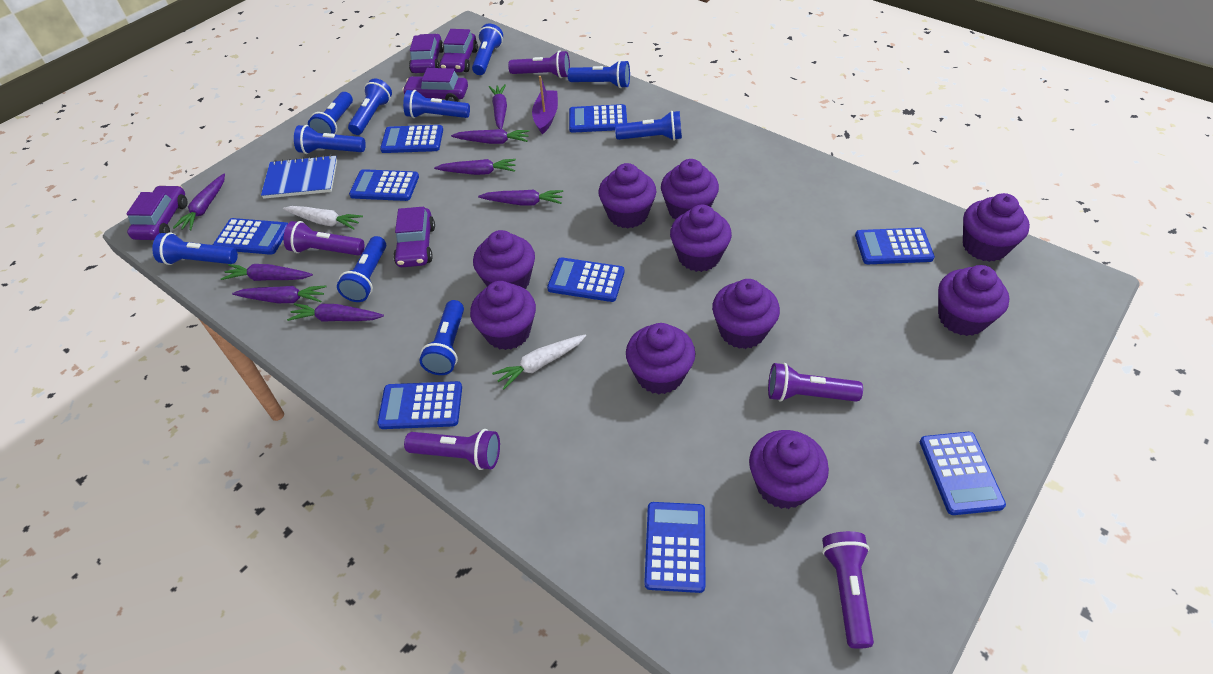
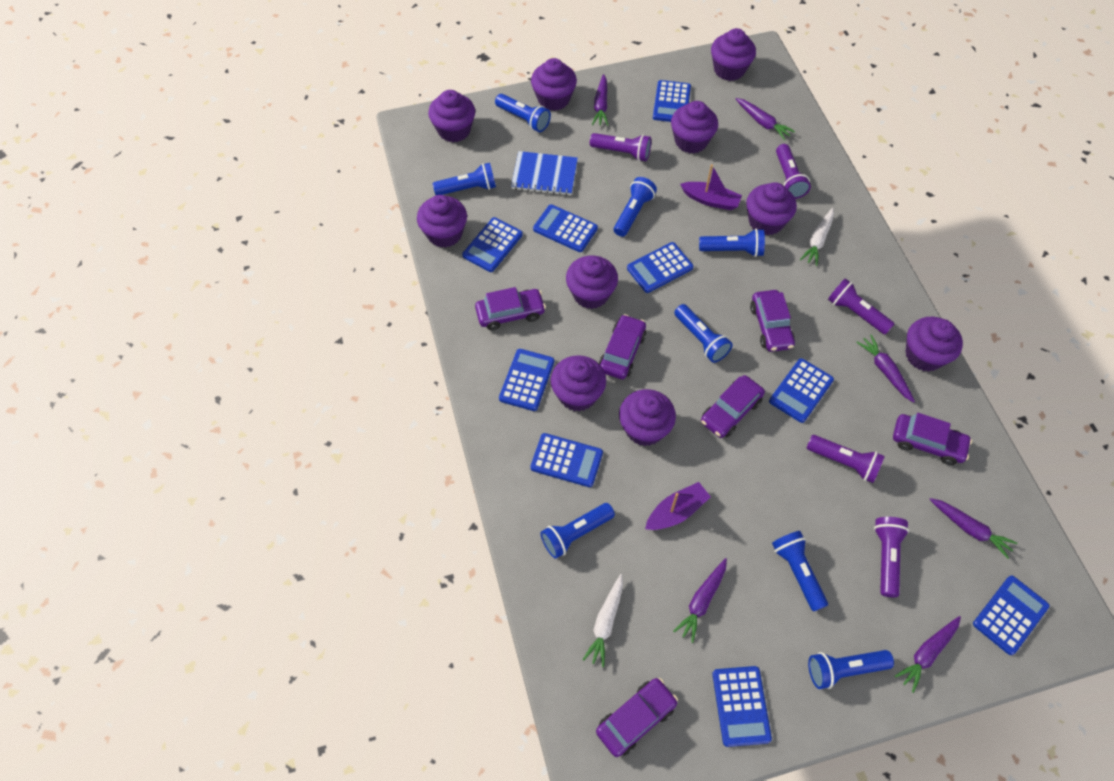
blue flashlight: 10 -> 8
purple boat: 1 -> 2
purple car: 5 -> 6
purple carrot: 8 -> 6

